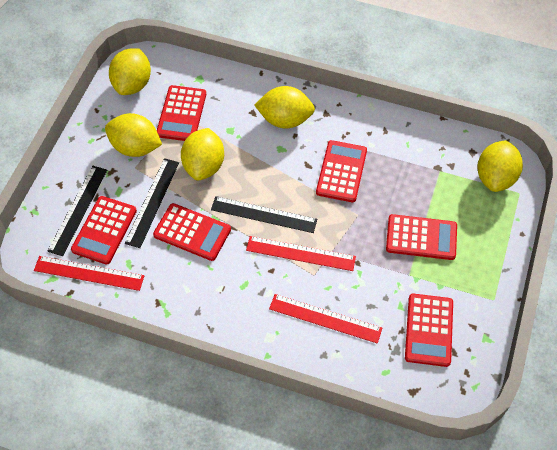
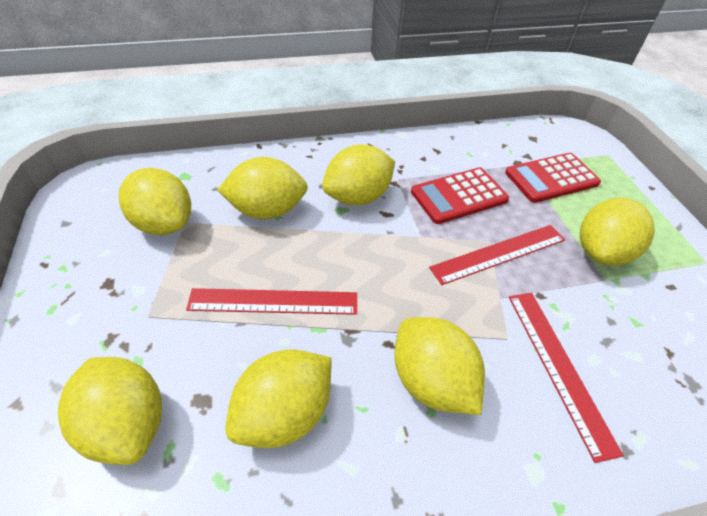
black ruler: 3 -> 0
red calculator: 6 -> 2
yellow lemon: 5 -> 7

